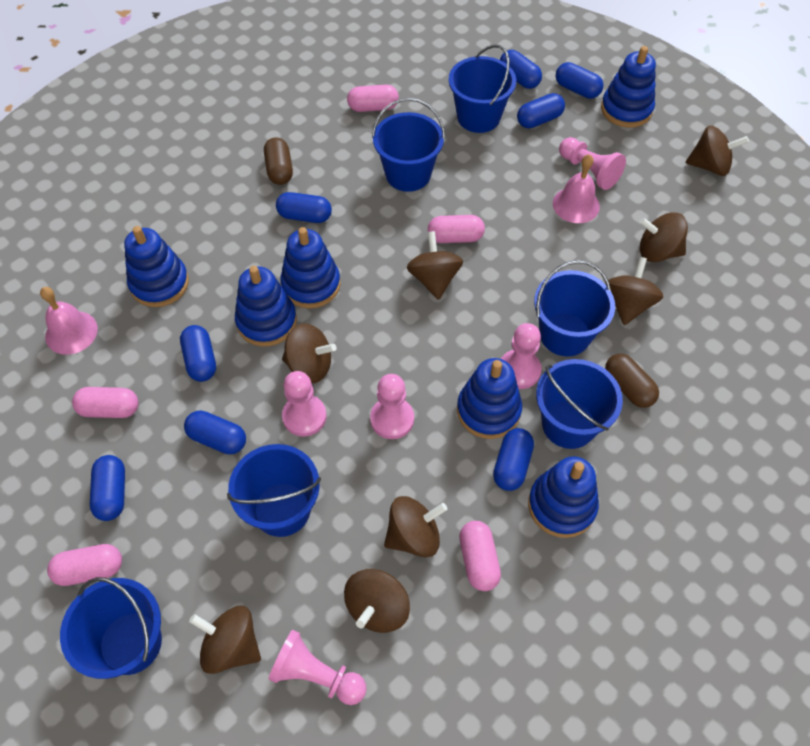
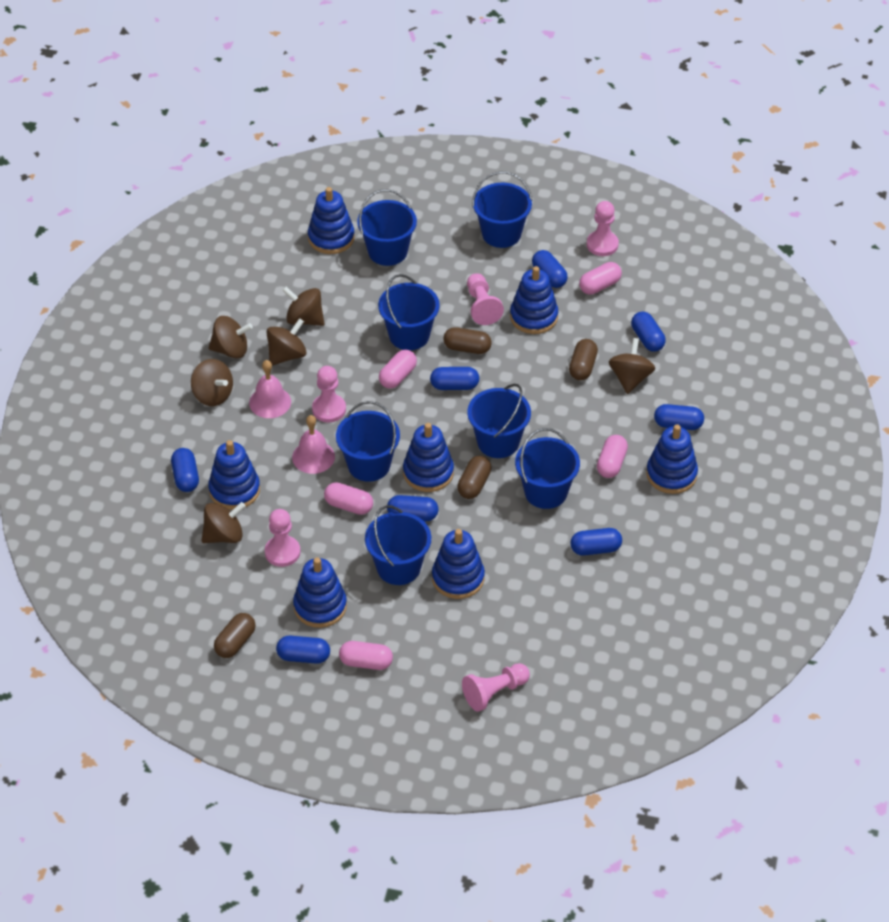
blue bucket: 6 -> 7
blue stacking toy: 6 -> 7
brown capsule: 2 -> 4
brown spinning top: 8 -> 6

